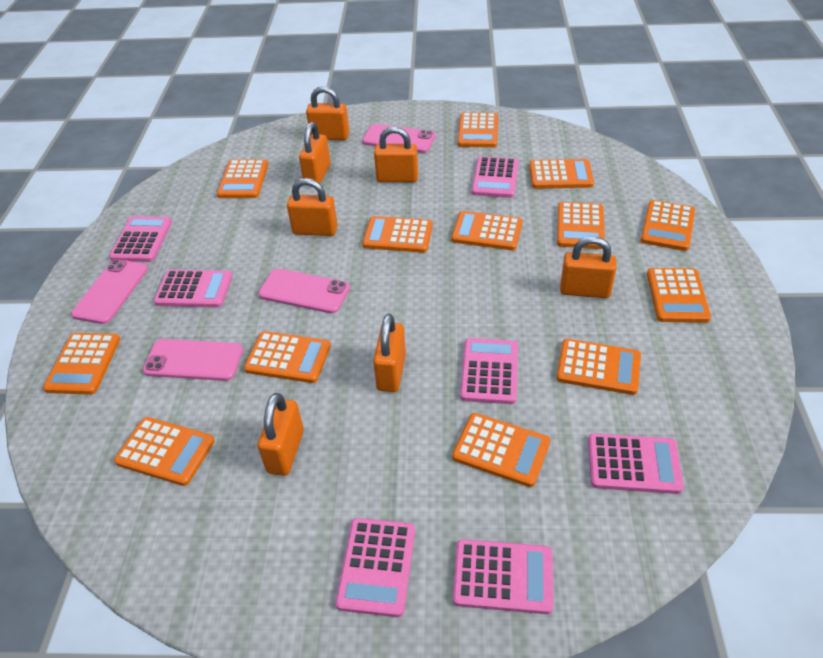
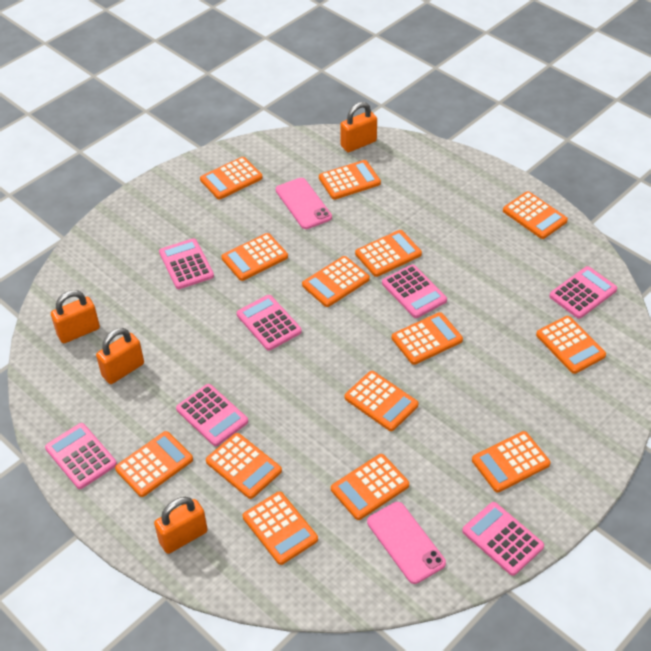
orange calculator: 13 -> 14
orange padlock: 7 -> 4
pink phone: 4 -> 2

